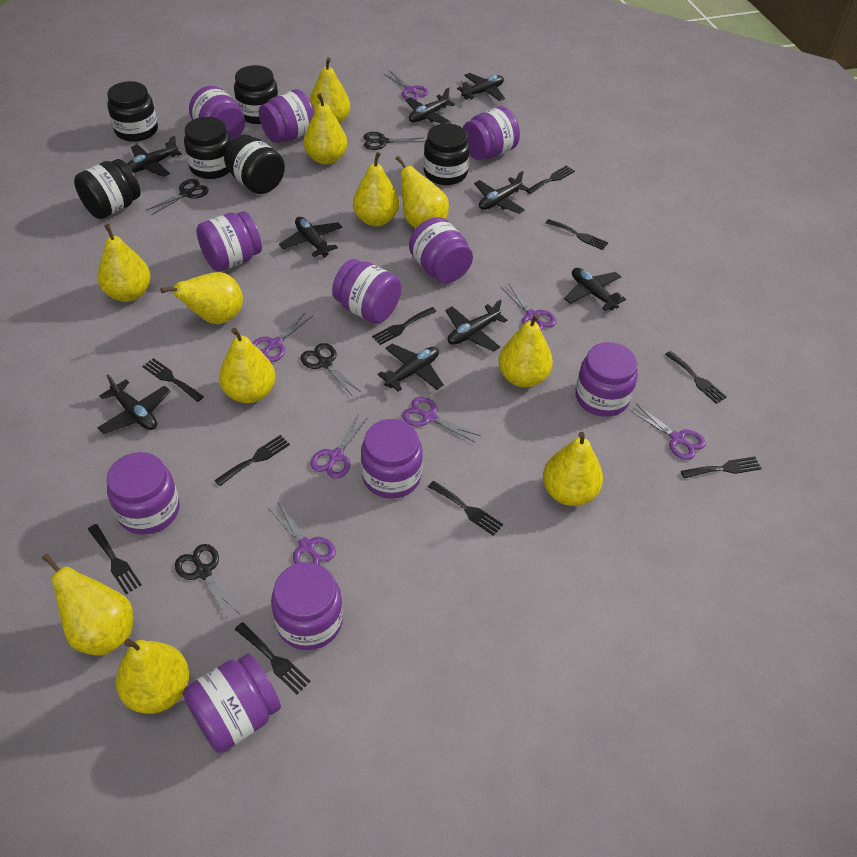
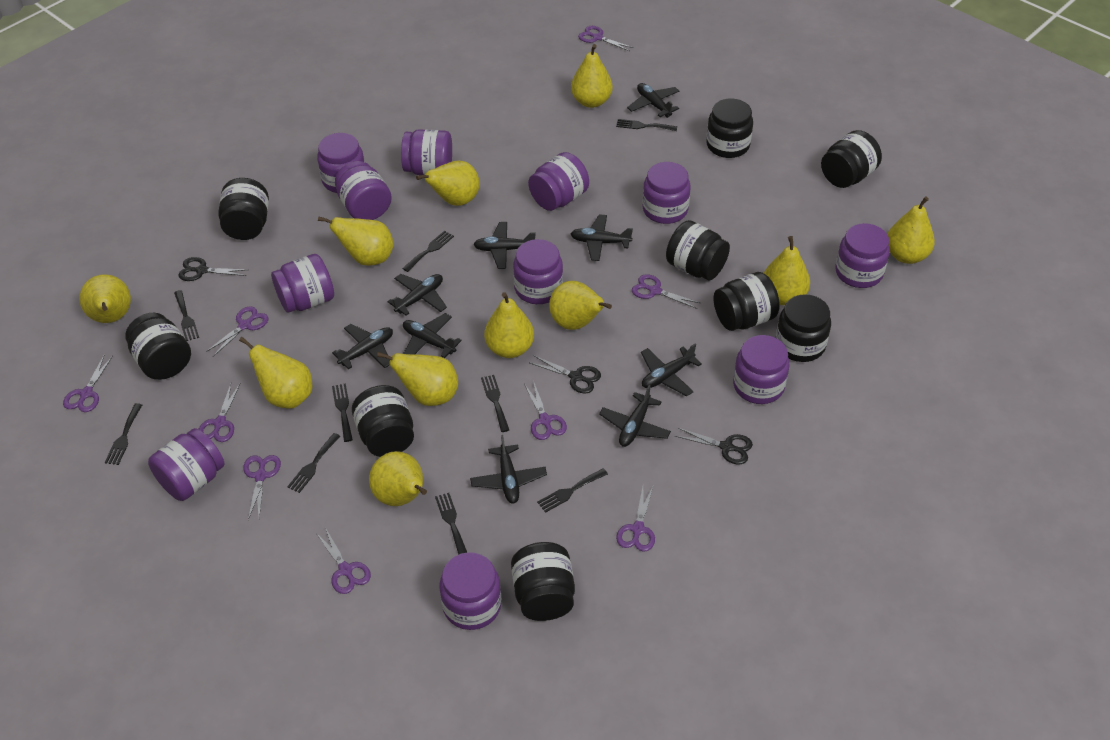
black fork: 10 -> 9
black jar: 6 -> 9
black scissors: 4 -> 3
purple scissors: 7 -> 9

